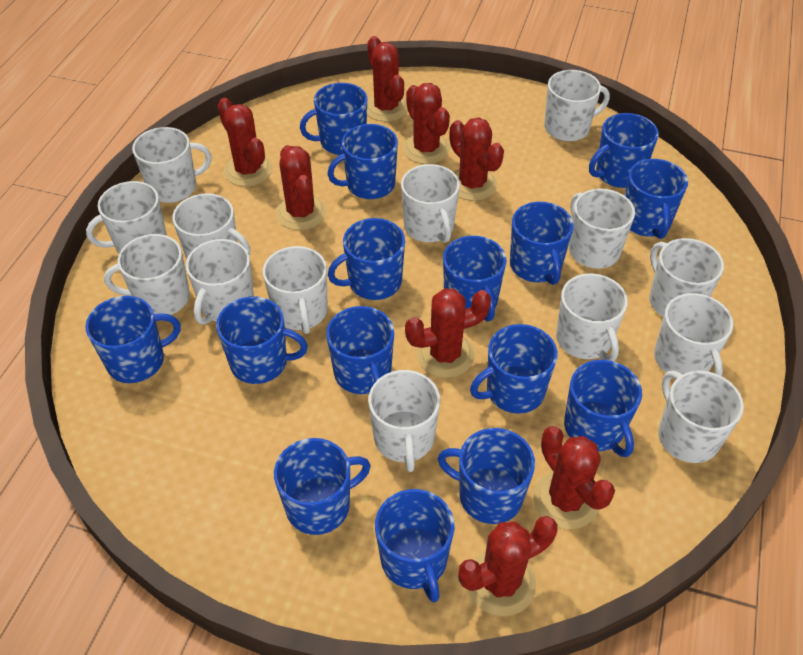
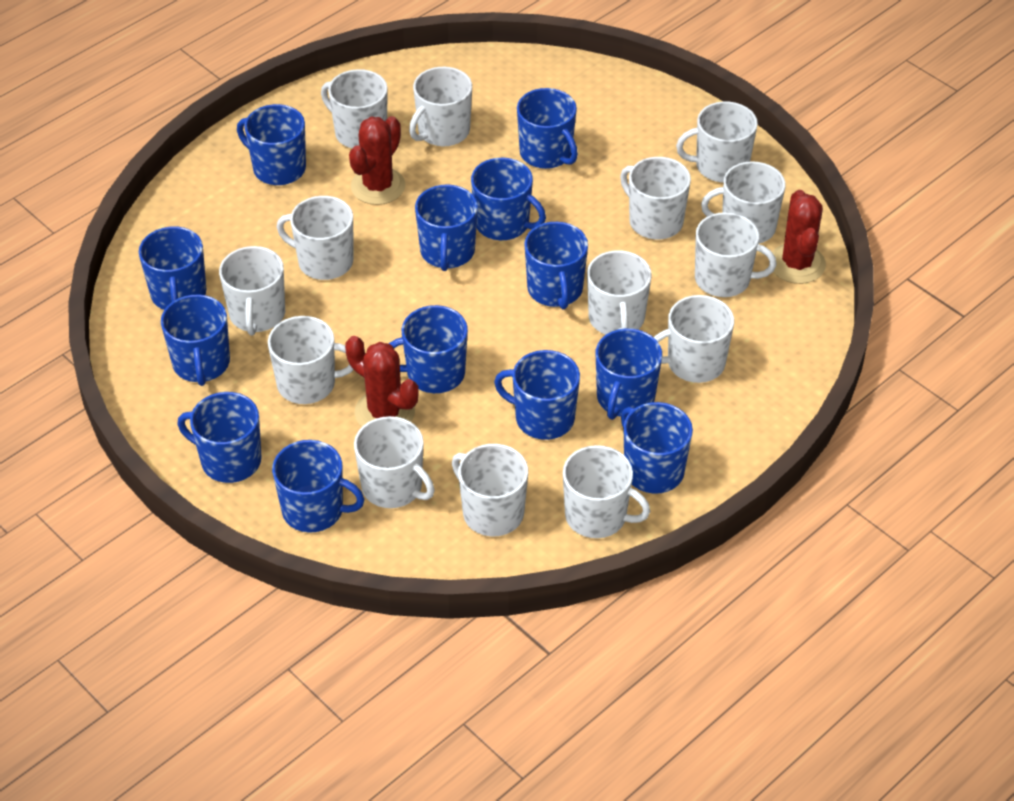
blue mug: 15 -> 13
red cactus: 8 -> 3

